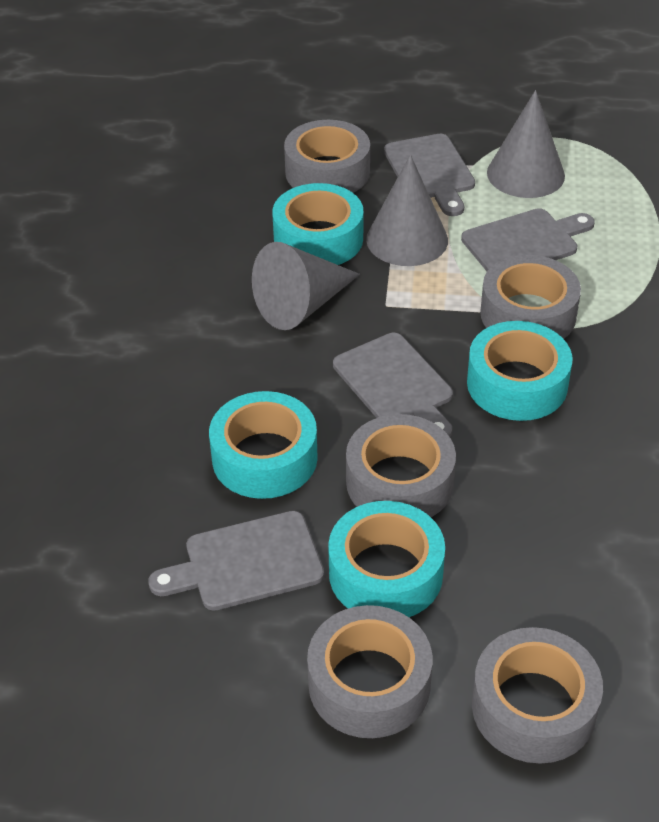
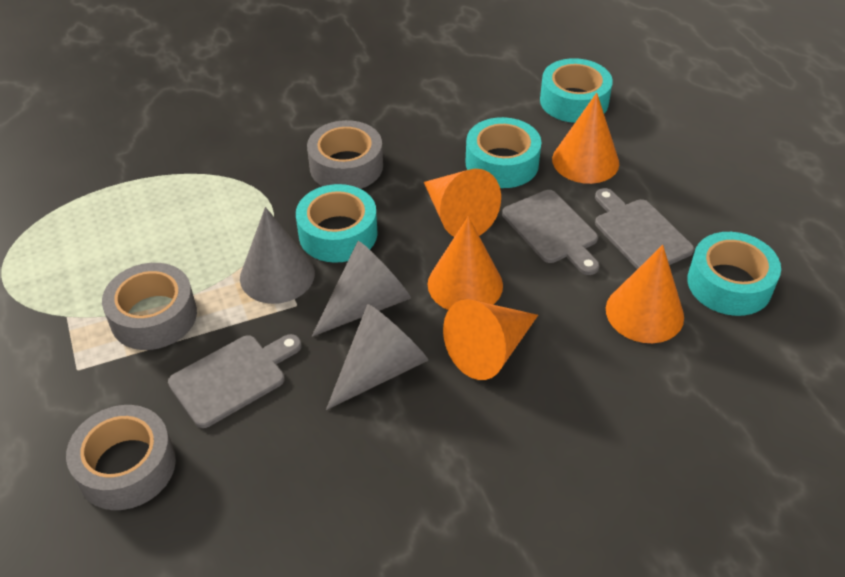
grey cutting board: 4 -> 3
grey tape: 5 -> 3
orange cone: 0 -> 5

